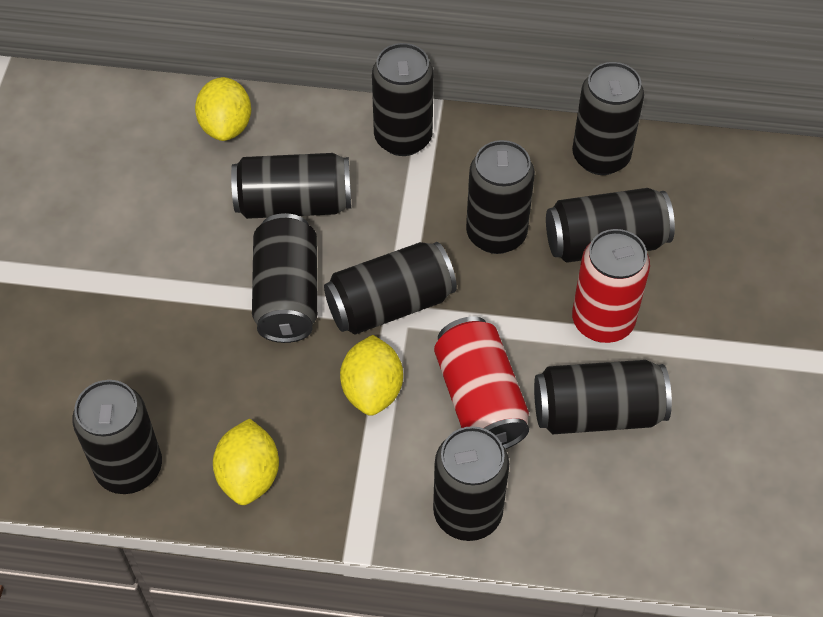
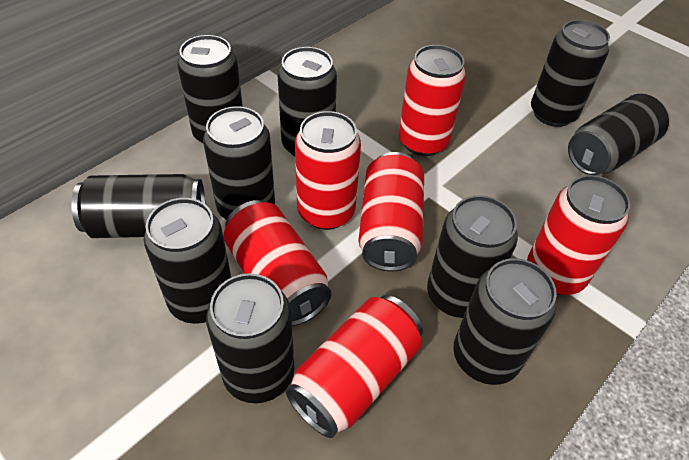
red can: 2 -> 6
yellow lemon: 3 -> 0

